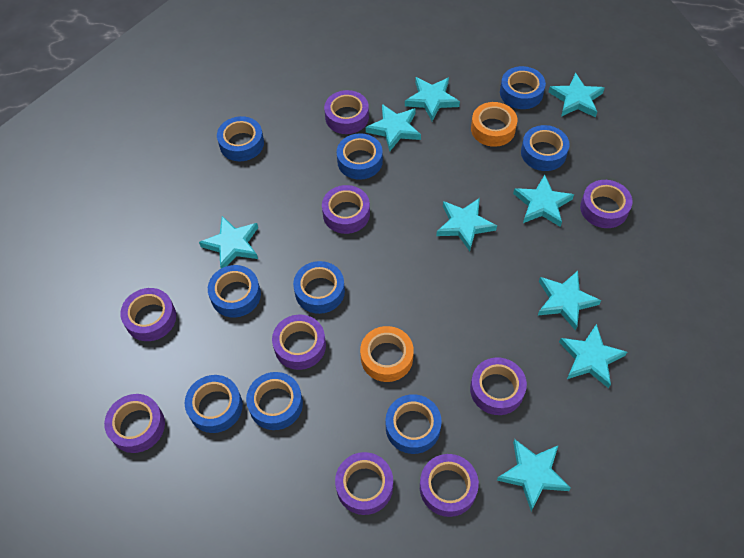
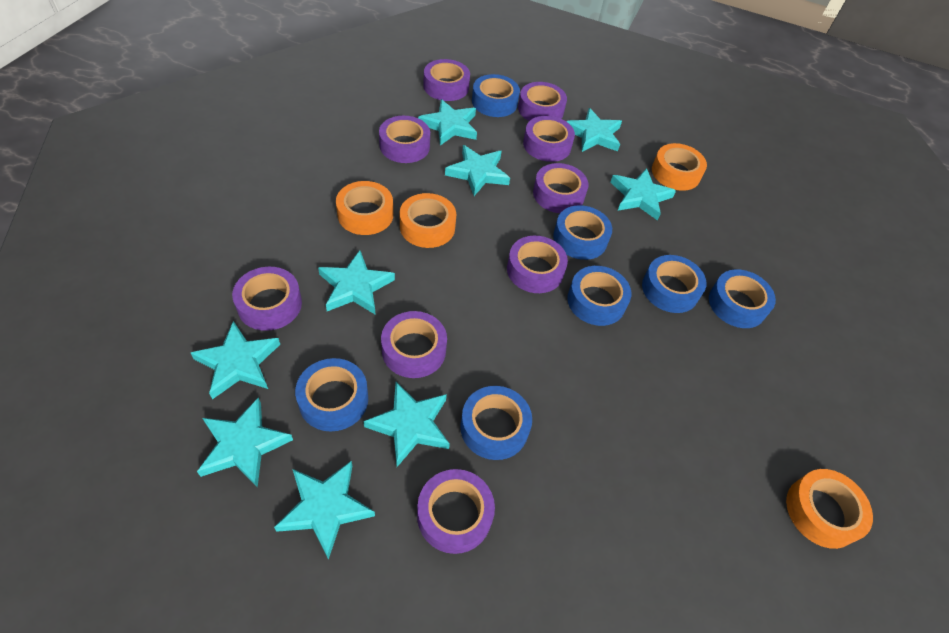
blue tape: 9 -> 7
orange tape: 2 -> 4

